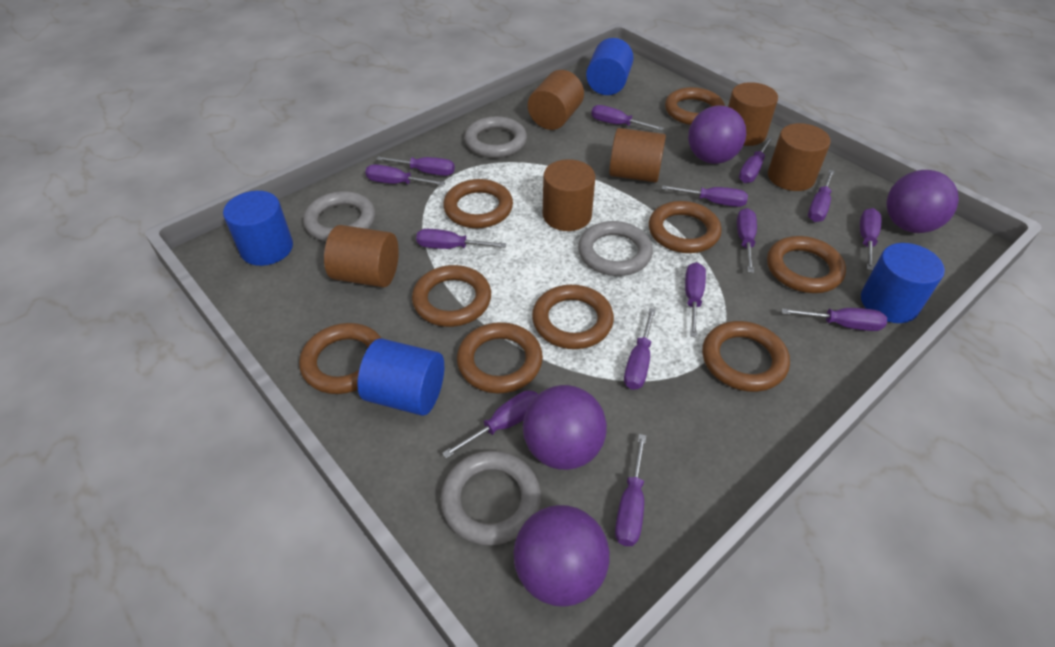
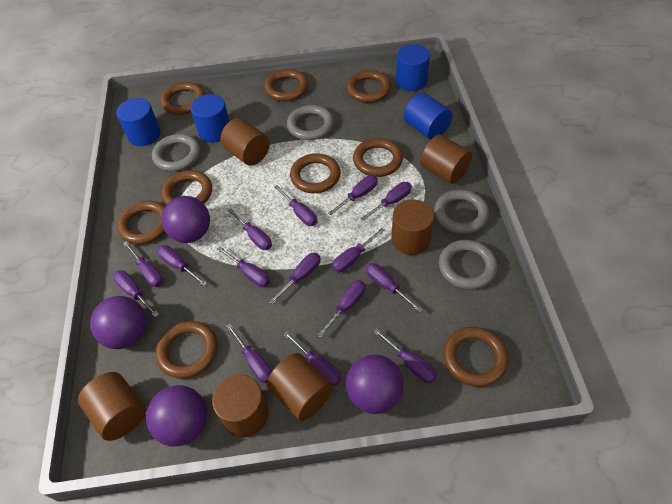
purple screwdriver: 14 -> 15

